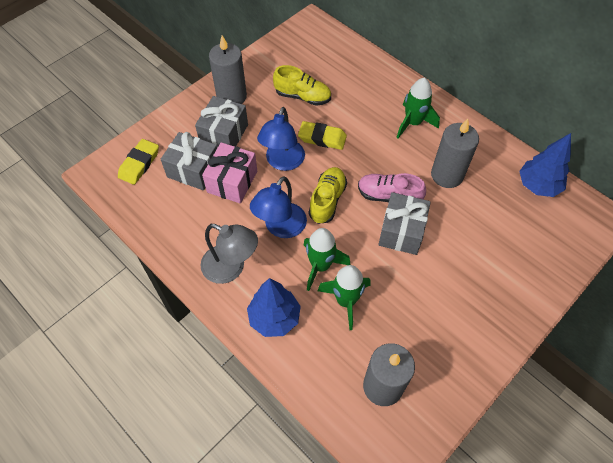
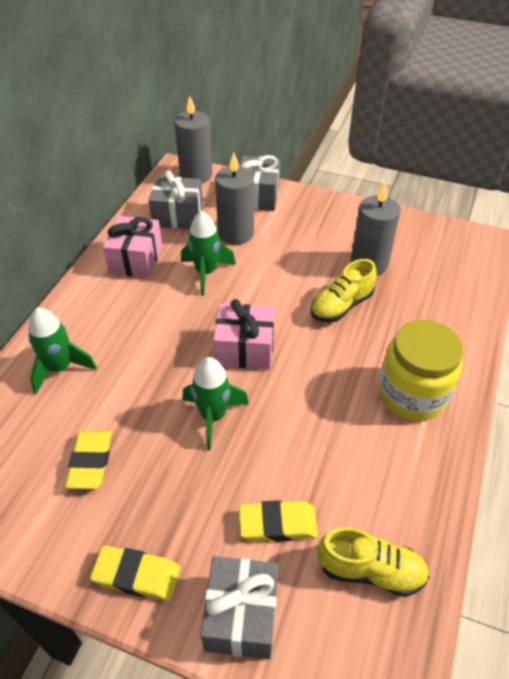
blue lamp: 2 -> 0
blue tree: 2 -> 0
grey lamp: 1 -> 0
pink gift: 1 -> 2
pink shoe: 1 -> 0
yellow eraser: 2 -> 3
yellow jar: 0 -> 1

